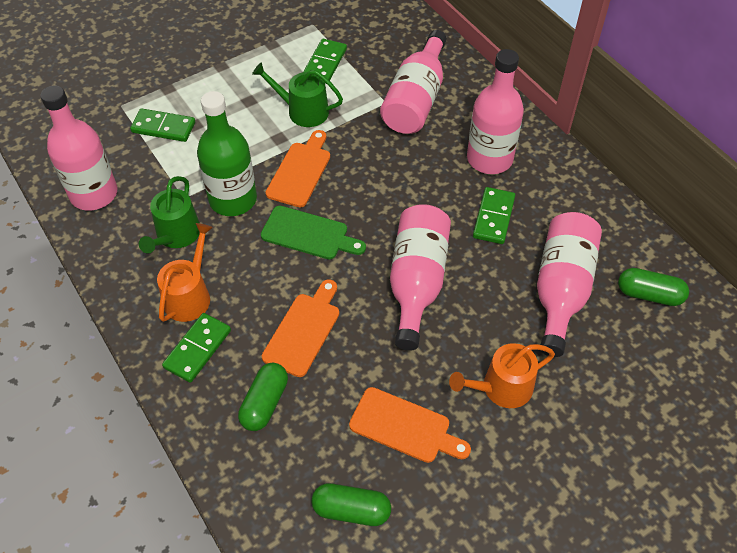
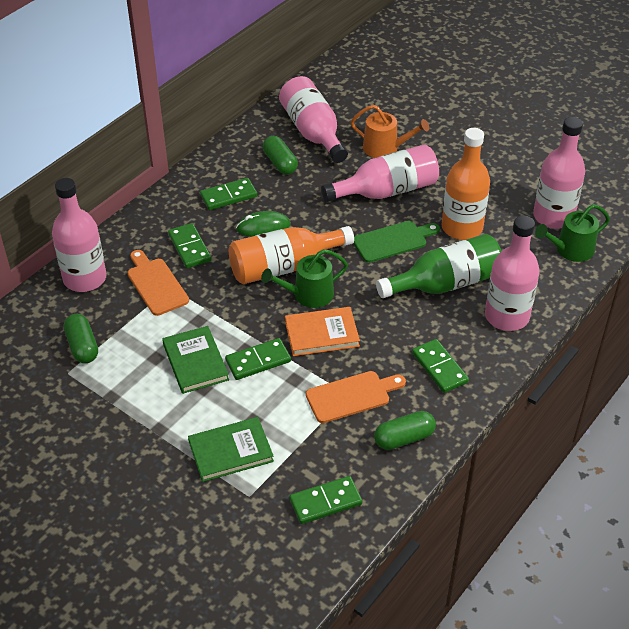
green book: 0 -> 2
green domino: 4 -> 5
green mouse: 0 -> 1
orange book: 0 -> 1
orange bottle: 0 -> 2
orange cutting board: 3 -> 2
orange watering can: 2 -> 1

